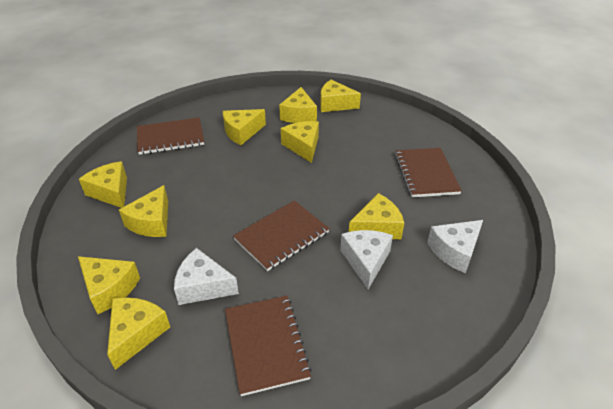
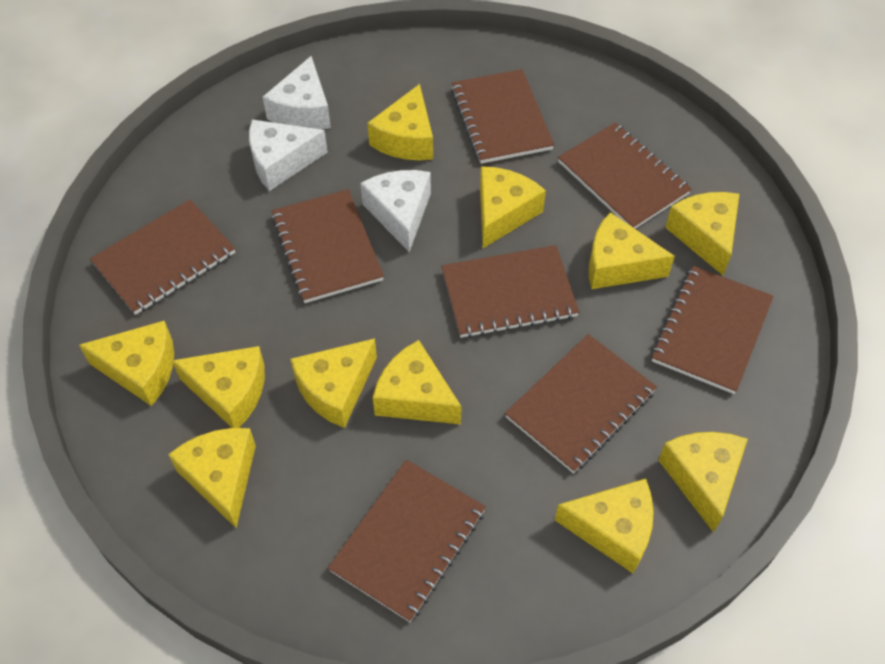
brown notebook: 4 -> 8
yellow cheese: 9 -> 11

